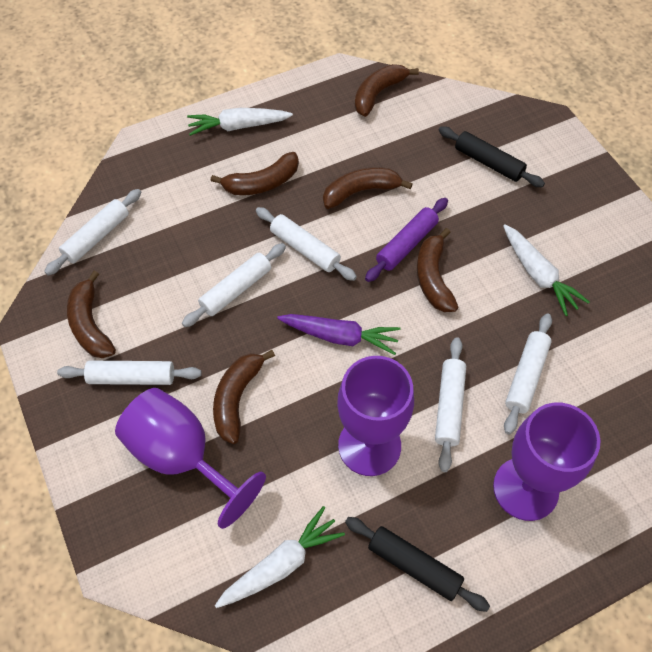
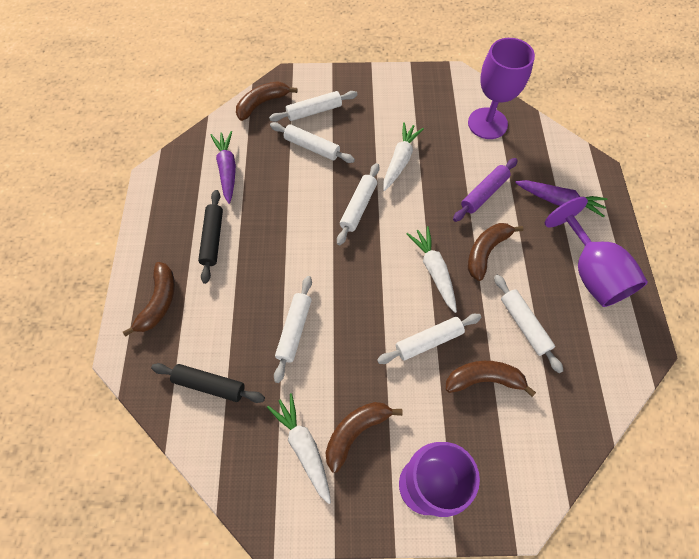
brown banana: 6 -> 5
purple carrot: 1 -> 2

